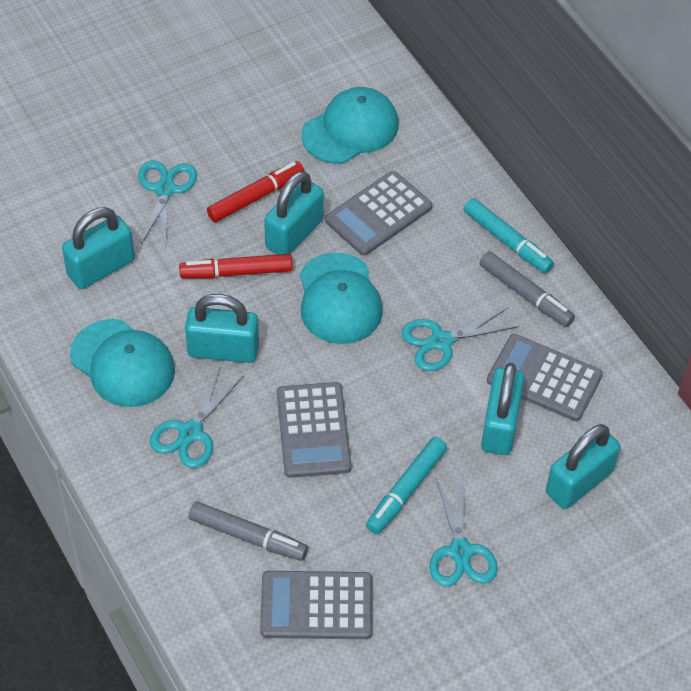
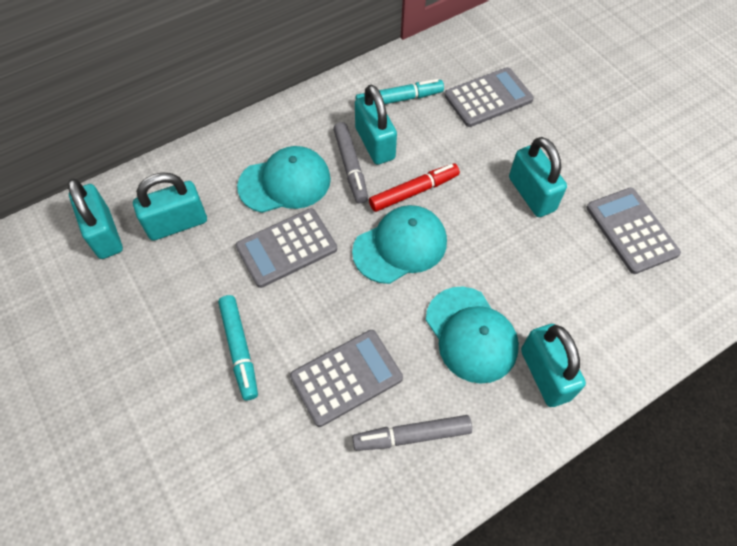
red marker: 2 -> 1
turquoise scissors: 4 -> 0

